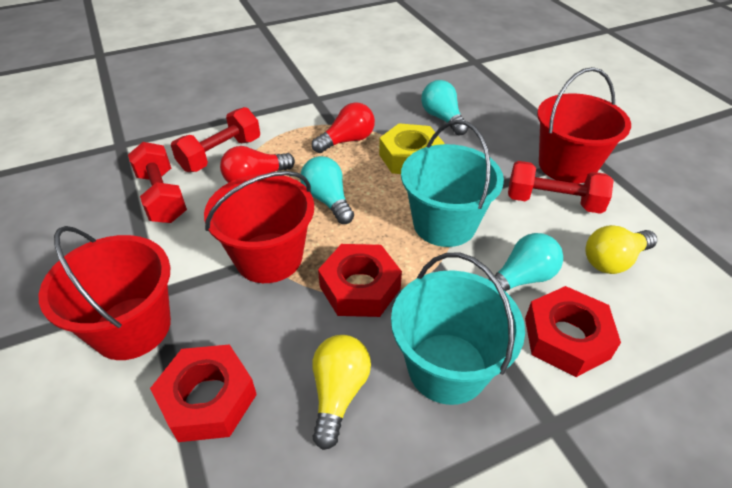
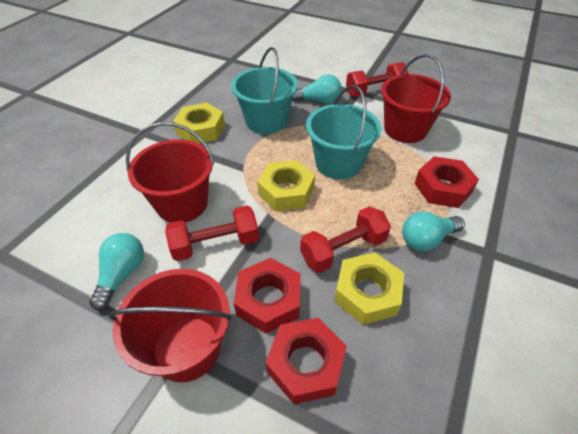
red light bulb: 2 -> 0
yellow light bulb: 2 -> 0
yellow nut: 1 -> 3

